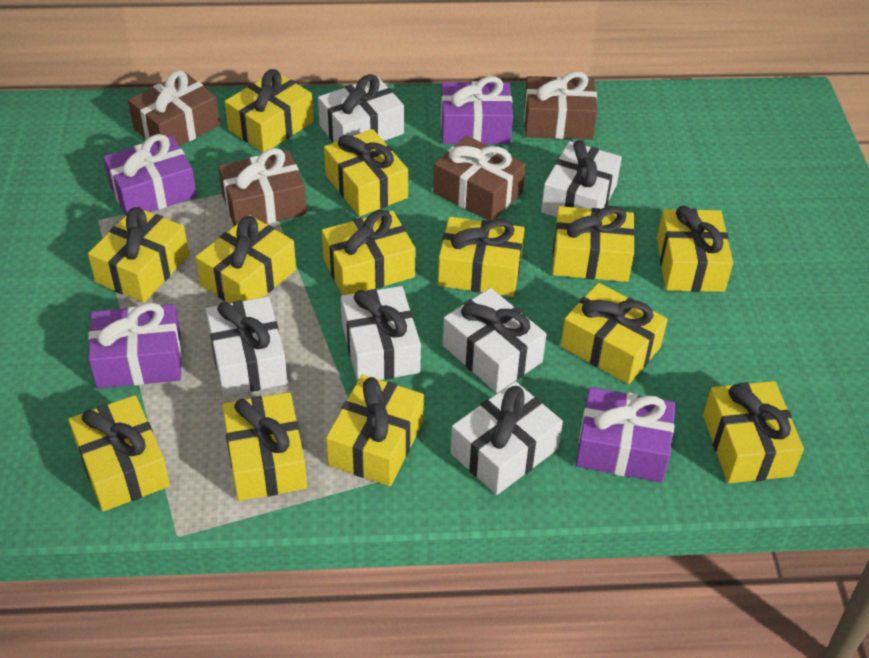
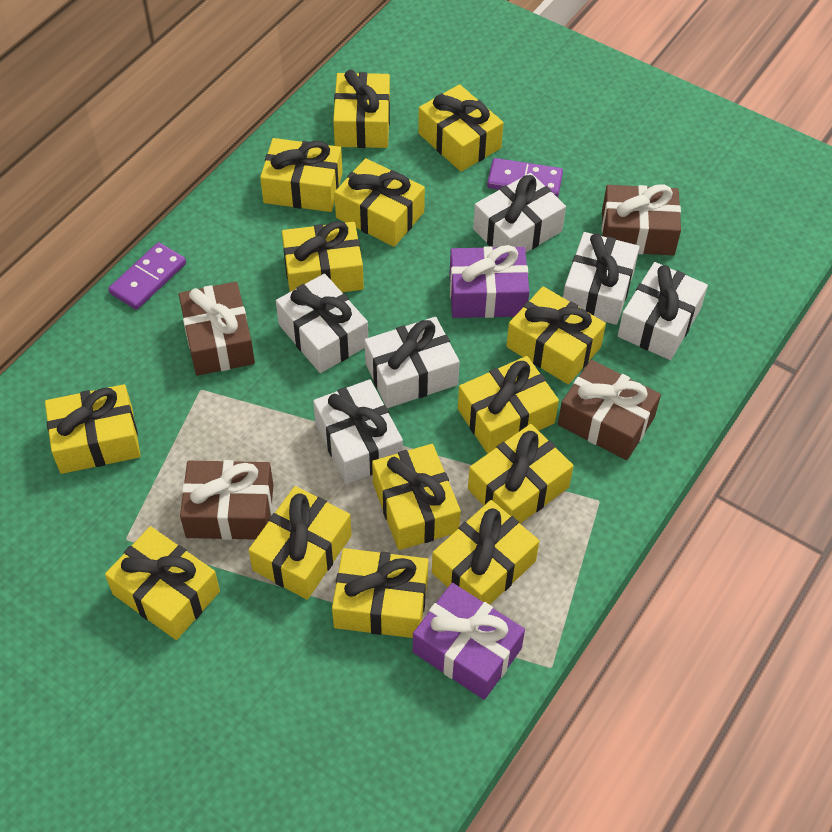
purple domino: 0 -> 2
purple gift: 4 -> 2
yellow gift: 13 -> 14

